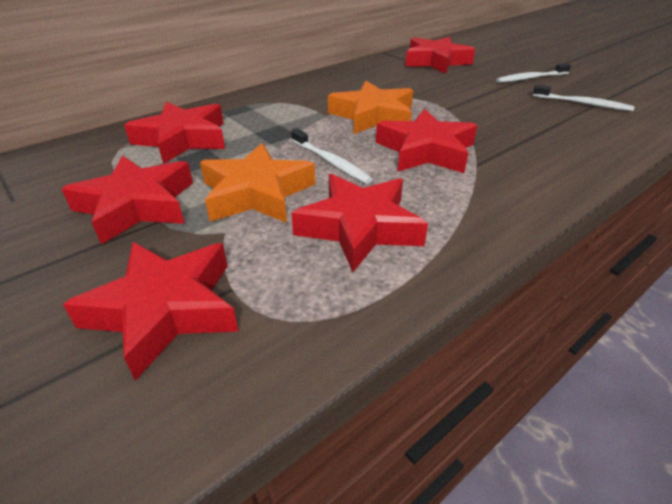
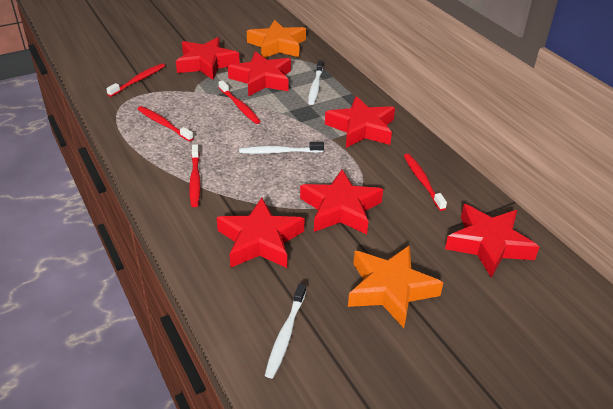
red toothbrush: 0 -> 5

